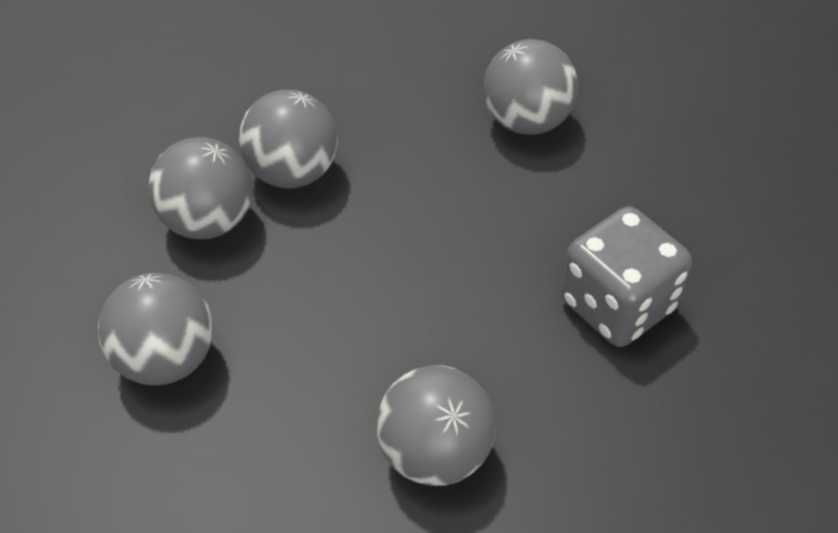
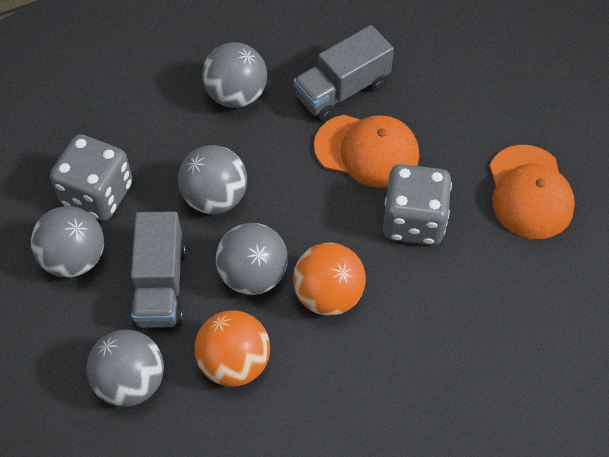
grey dice: 1 -> 2
grey truck: 0 -> 2
orange ball: 0 -> 2
orange cap: 0 -> 2

